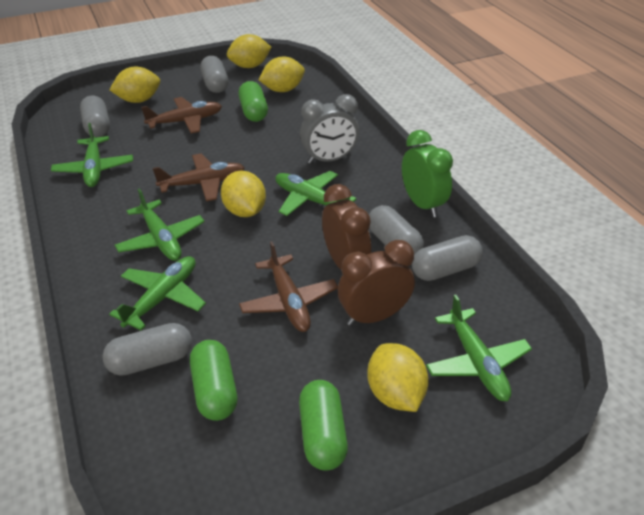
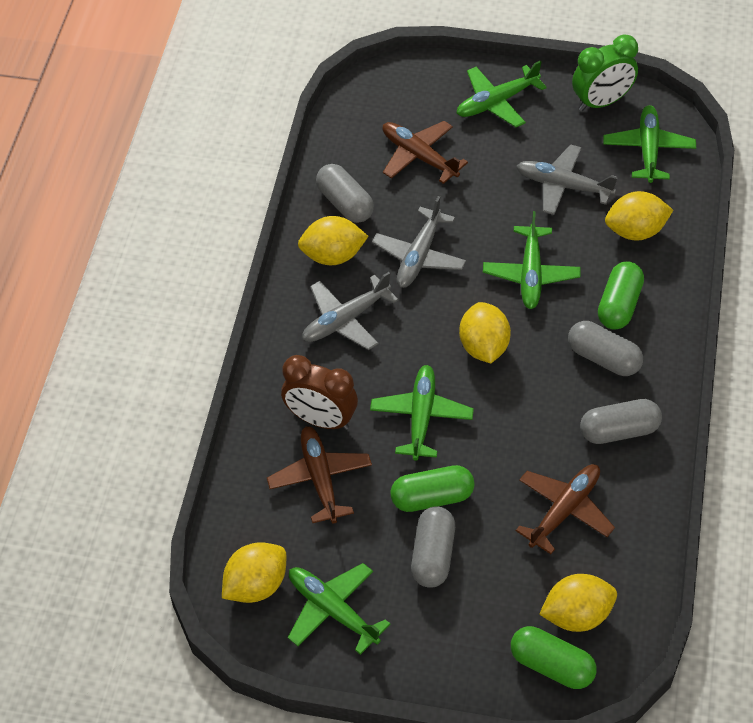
brown clock: 2 -> 1
grey capsule: 5 -> 4
grey clock: 1 -> 0
grey plane: 0 -> 3

